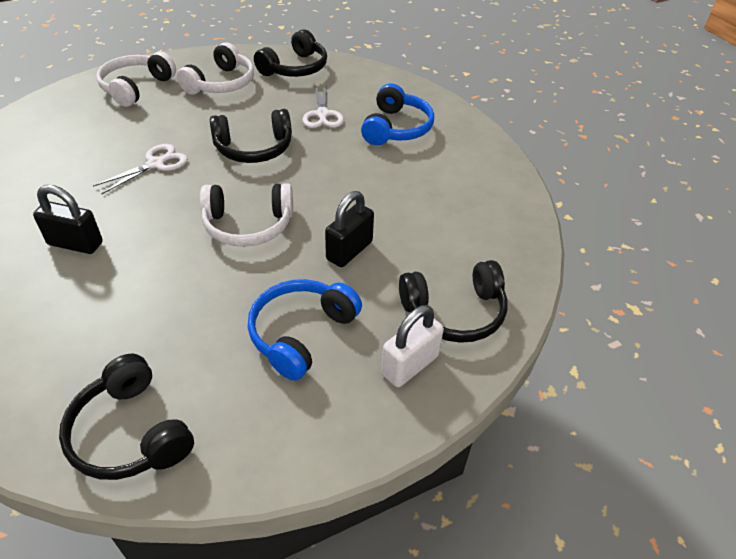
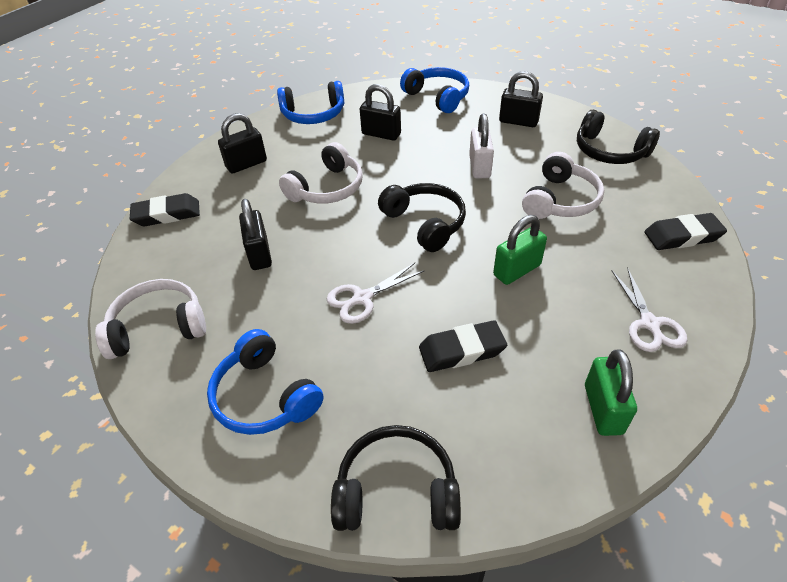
black eraser: 0 -> 3
black headphones: 4 -> 3
black padlock: 2 -> 4
blue headphones: 2 -> 3
green padlock: 0 -> 2

